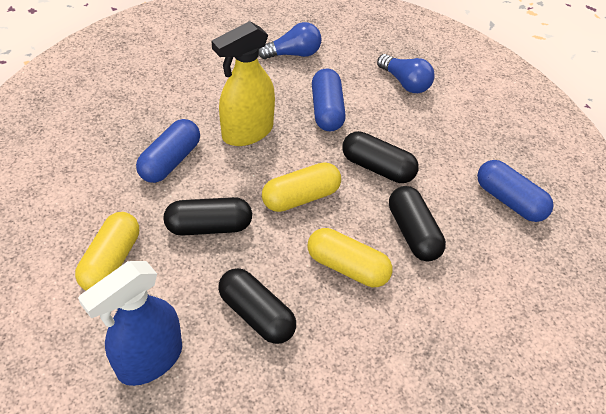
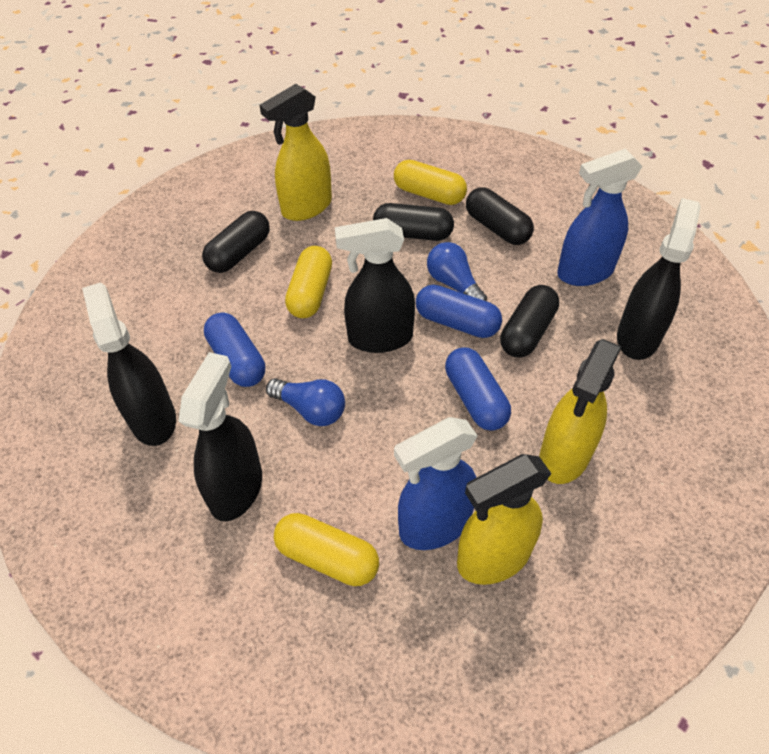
black spray bottle: 0 -> 4
blue spray bottle: 1 -> 2
yellow spray bottle: 1 -> 3

